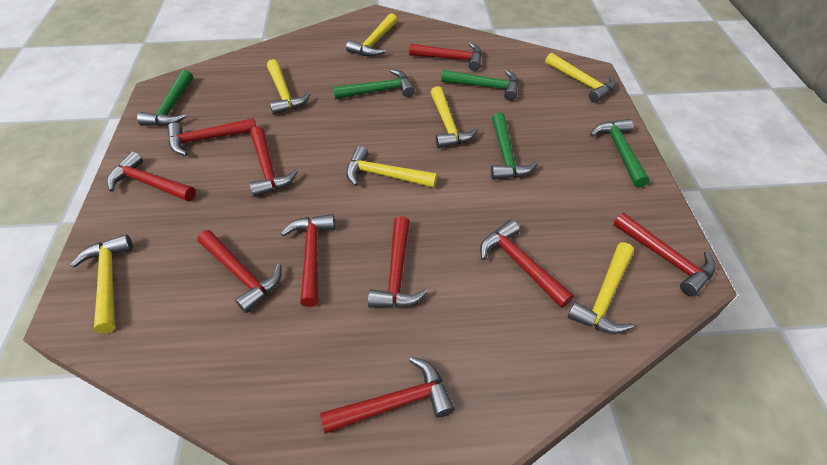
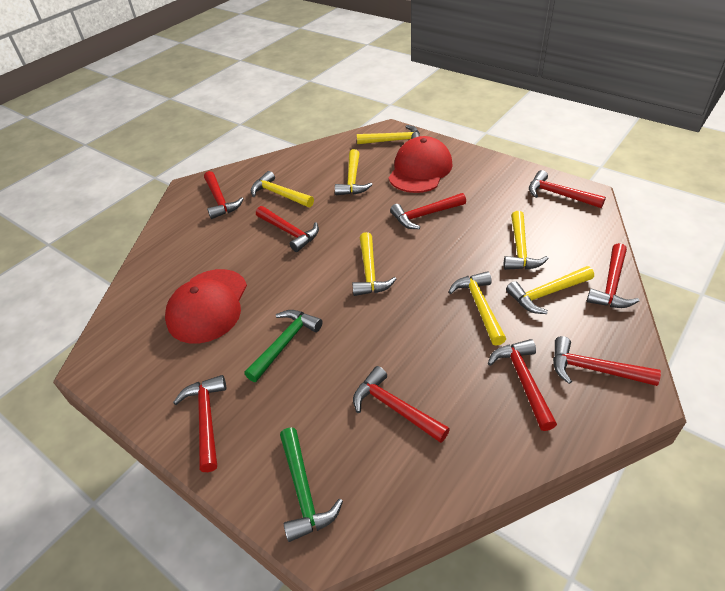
green hammer: 5 -> 2
red cap: 0 -> 2
red hammer: 10 -> 9

